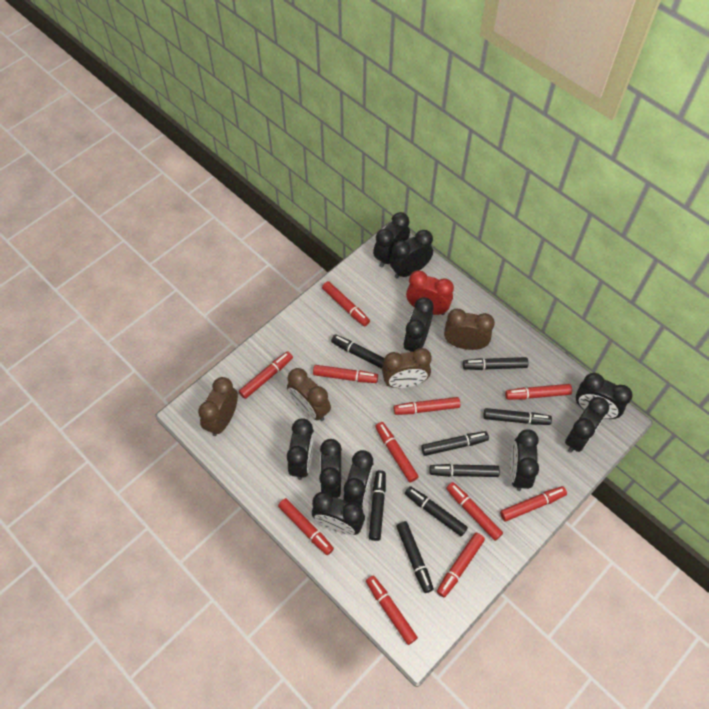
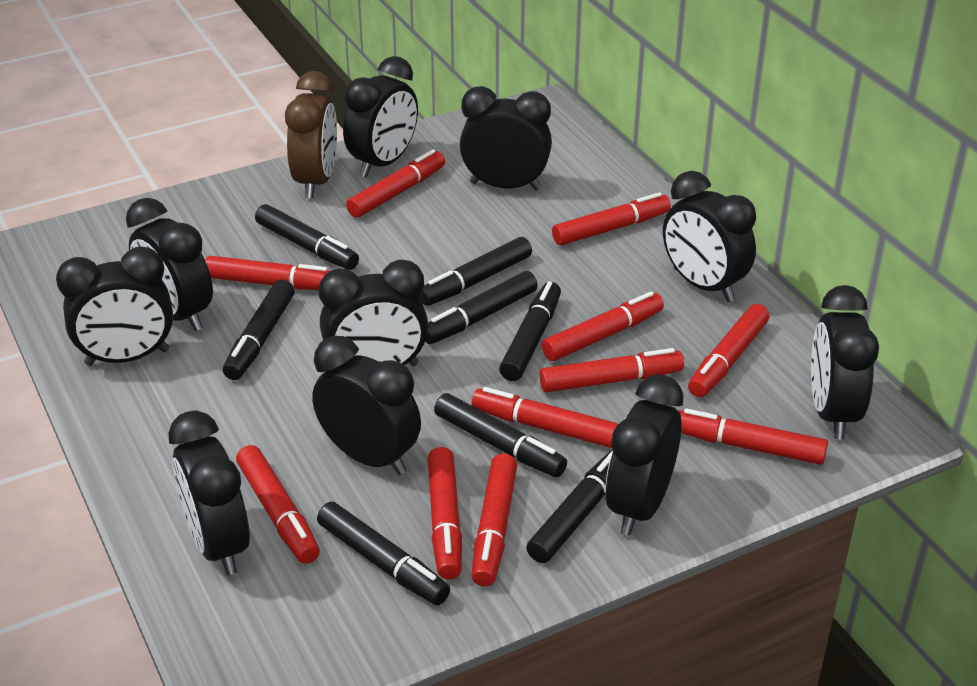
brown clock: 4 -> 1
red clock: 1 -> 0

